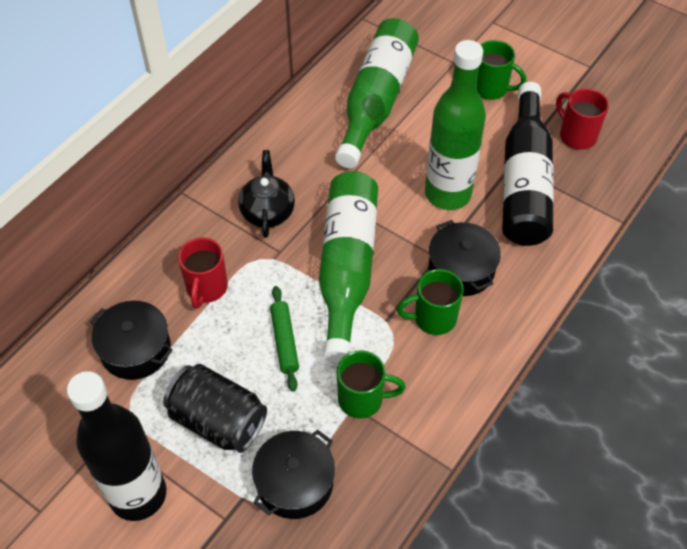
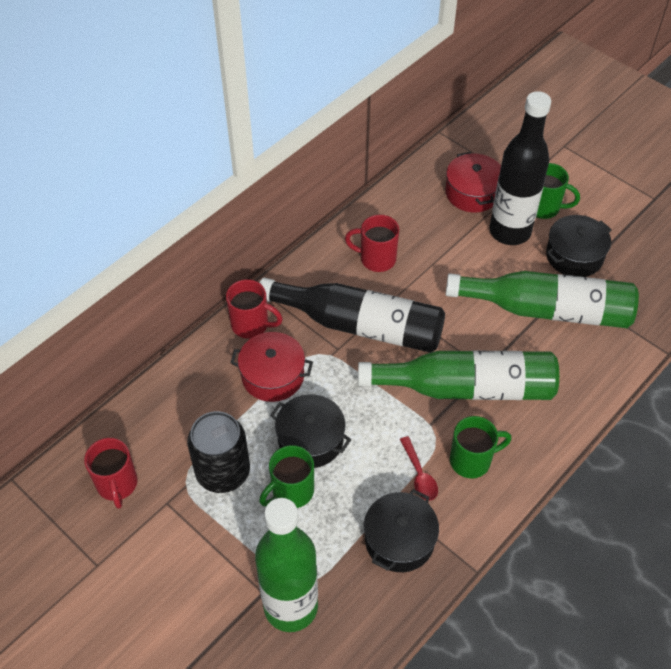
black teapot: 1 -> 0
green rolling pin: 1 -> 0
red mug: 2 -> 3
red pot: 0 -> 2
red spoon: 0 -> 1

